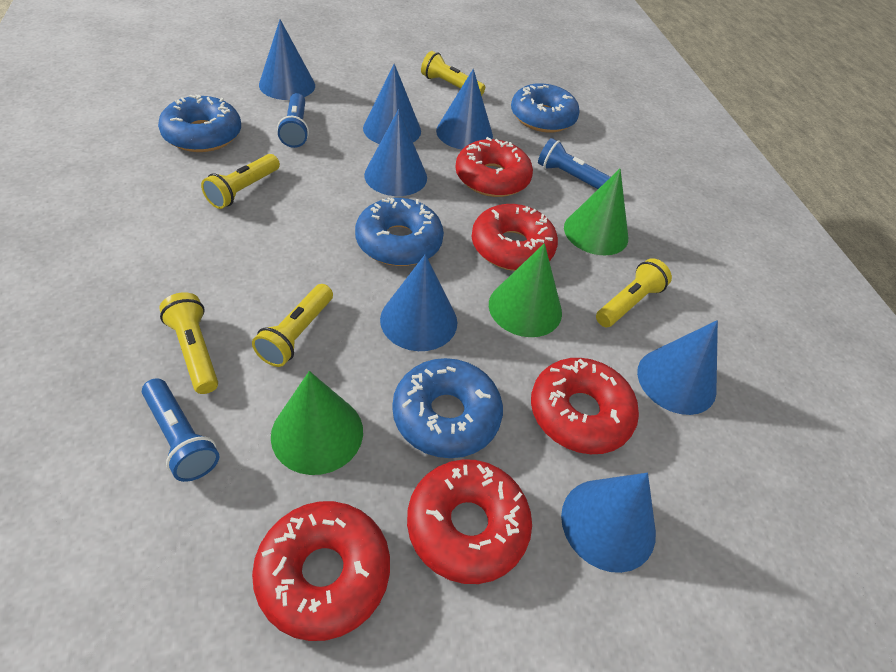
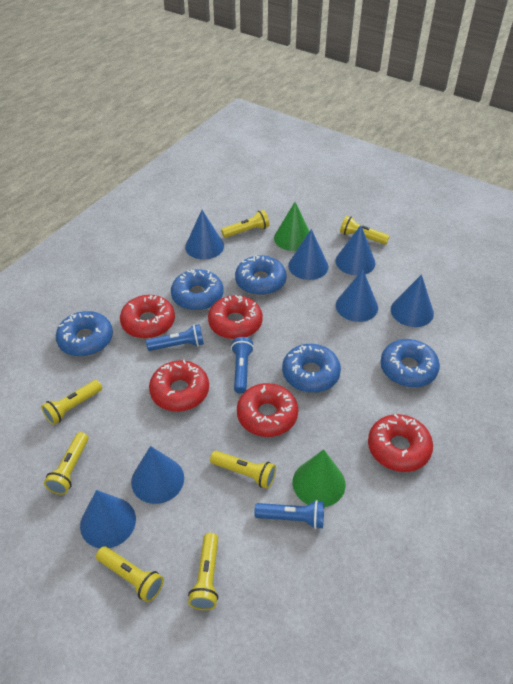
blue donut: 4 -> 5
green cone: 3 -> 2
yellow flashlight: 5 -> 7

